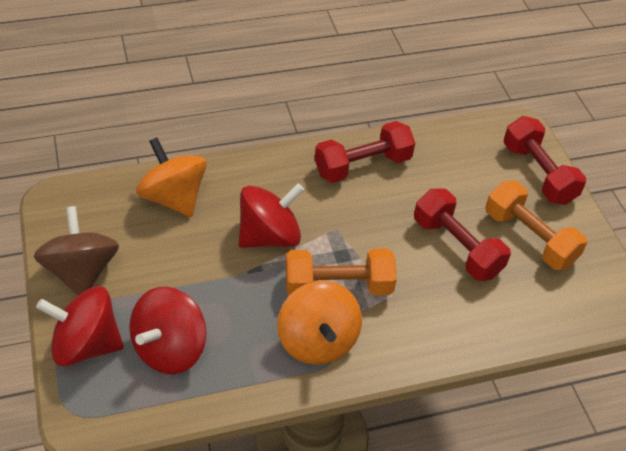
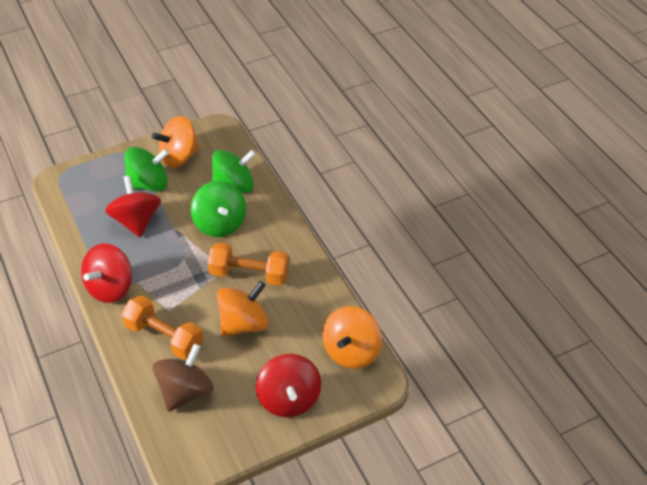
green spinning top: 0 -> 3
orange spinning top: 2 -> 3
red dumbbell: 3 -> 0

